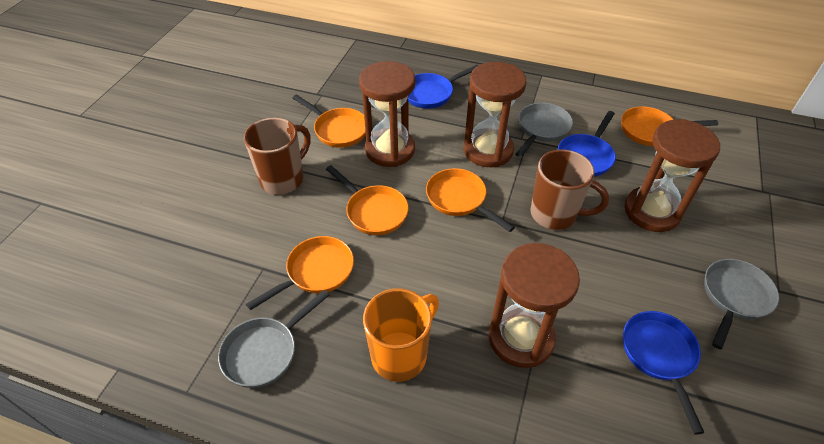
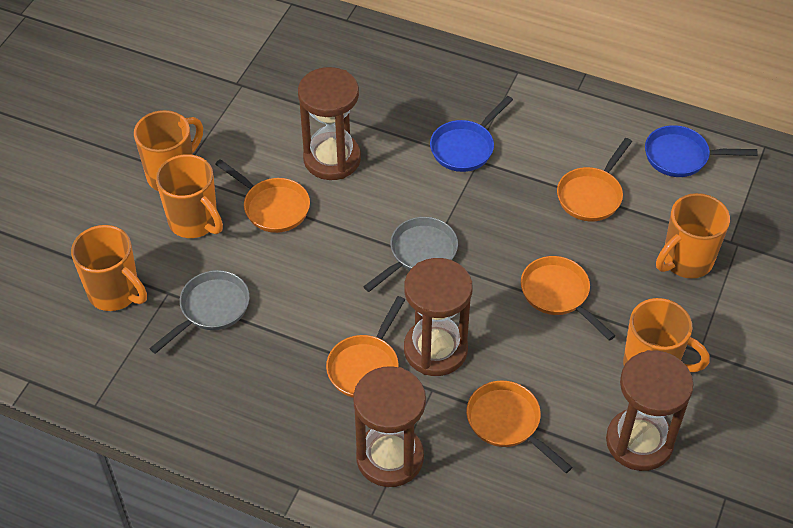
blue pan: 3 -> 2
brown mug: 2 -> 0
grey pan: 3 -> 2
orange mug: 1 -> 5

